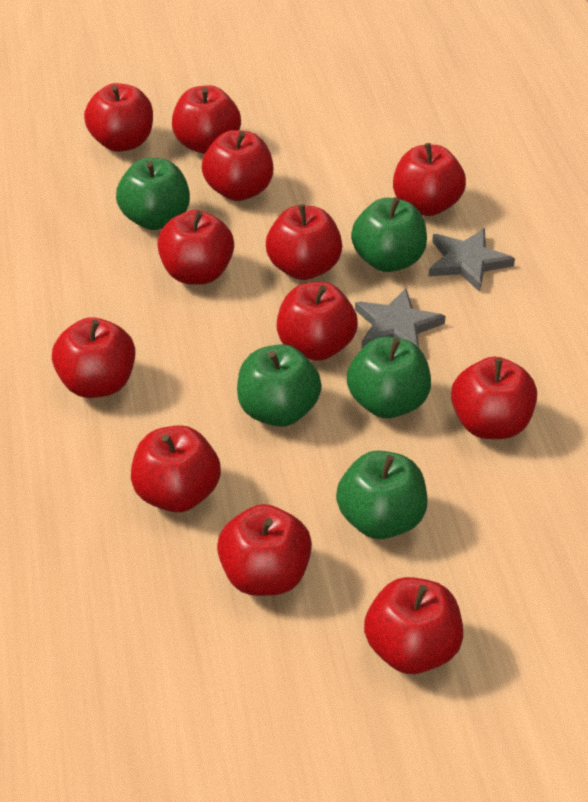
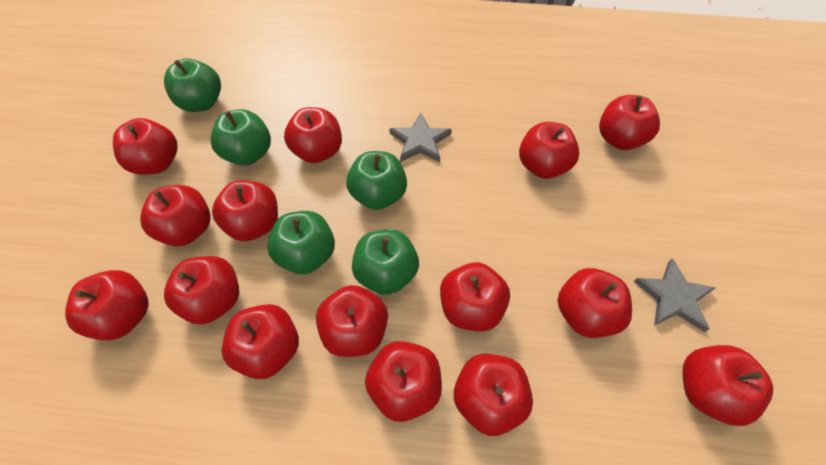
red apple: 12 -> 15

